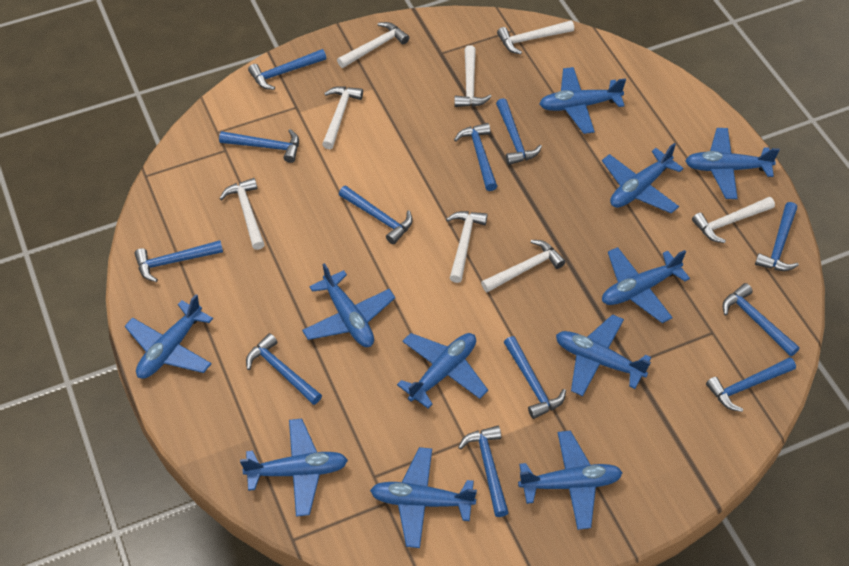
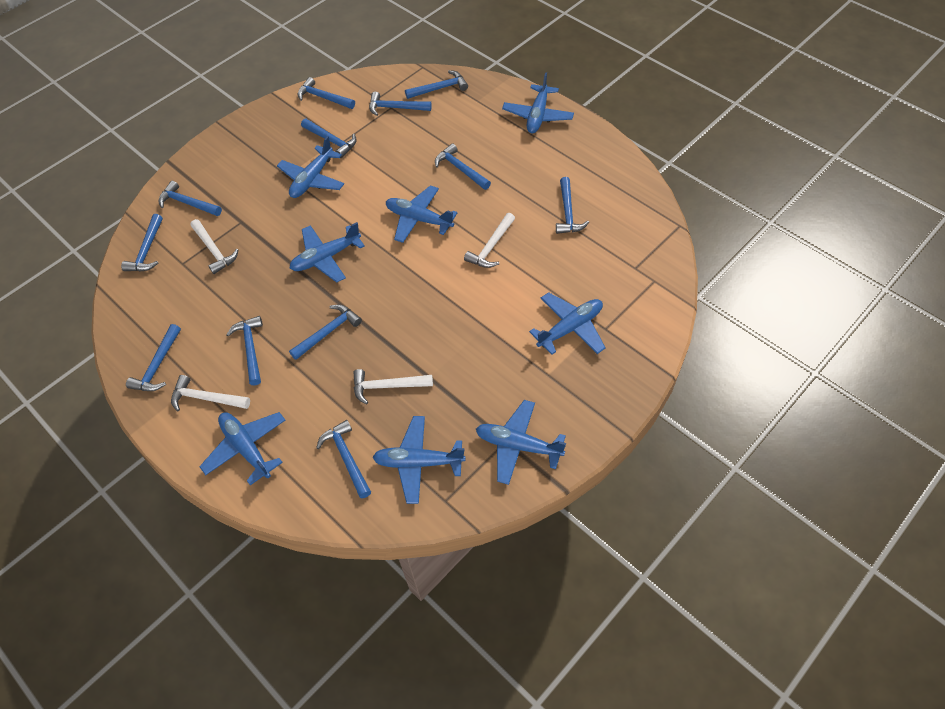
blue plane: 11 -> 8
white hammer: 8 -> 4

